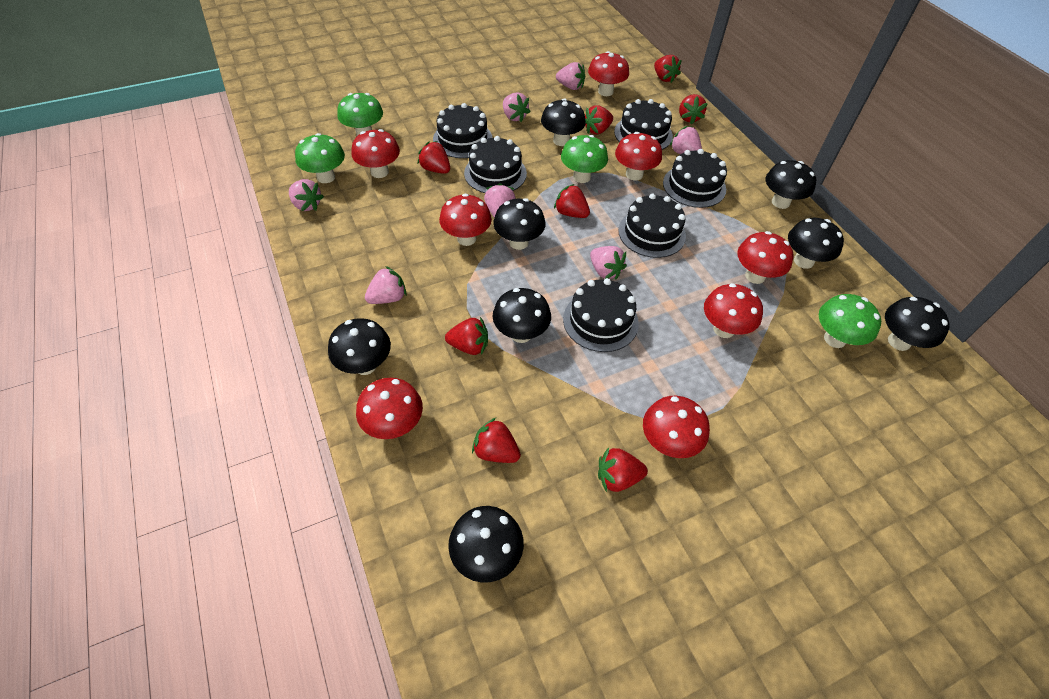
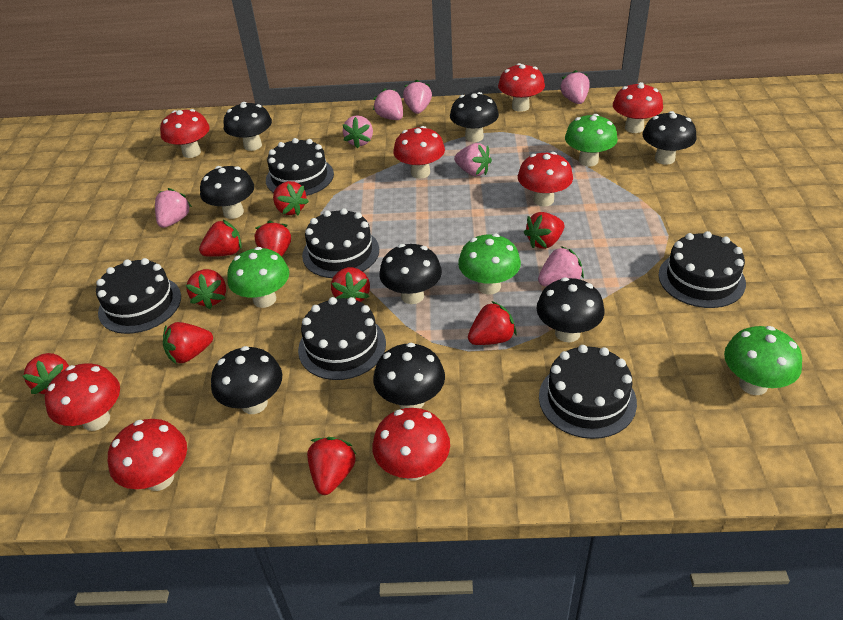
red strawberry: 8 -> 10

